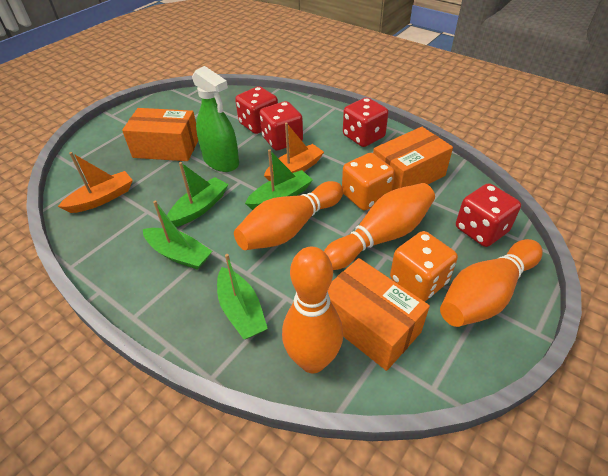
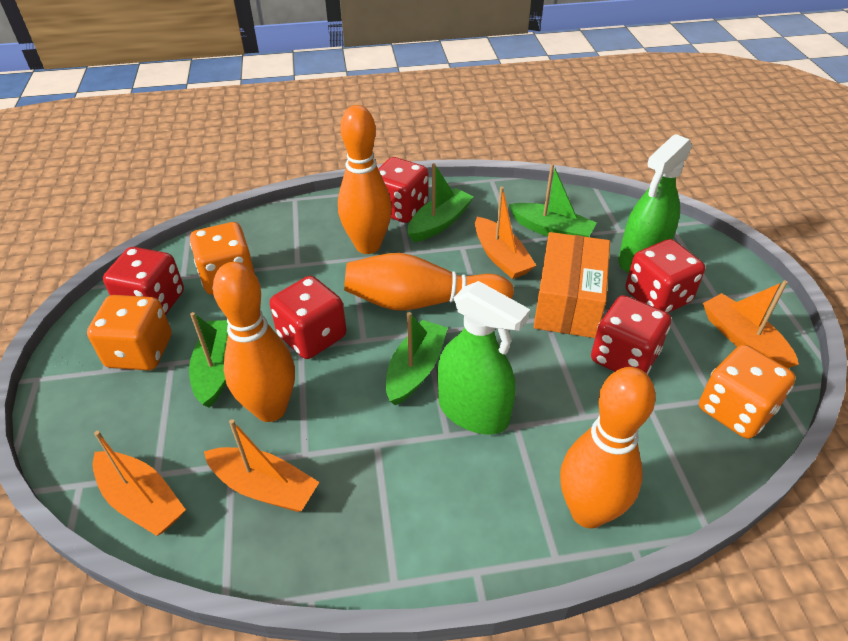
green spray bottle: 1 -> 2
orange boat: 2 -> 4
orange box: 3 -> 1
orange dice: 2 -> 3
red dice: 4 -> 5

